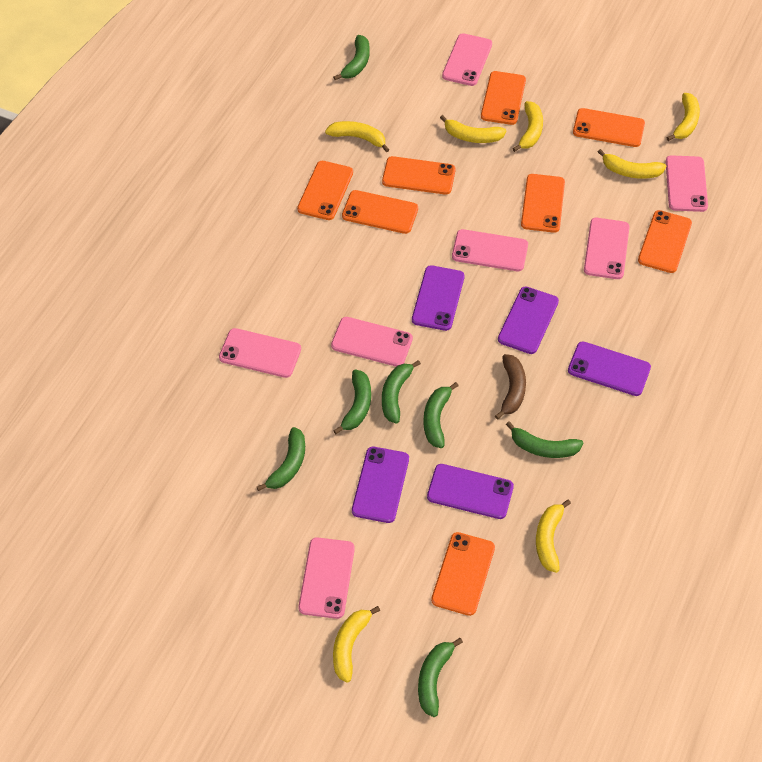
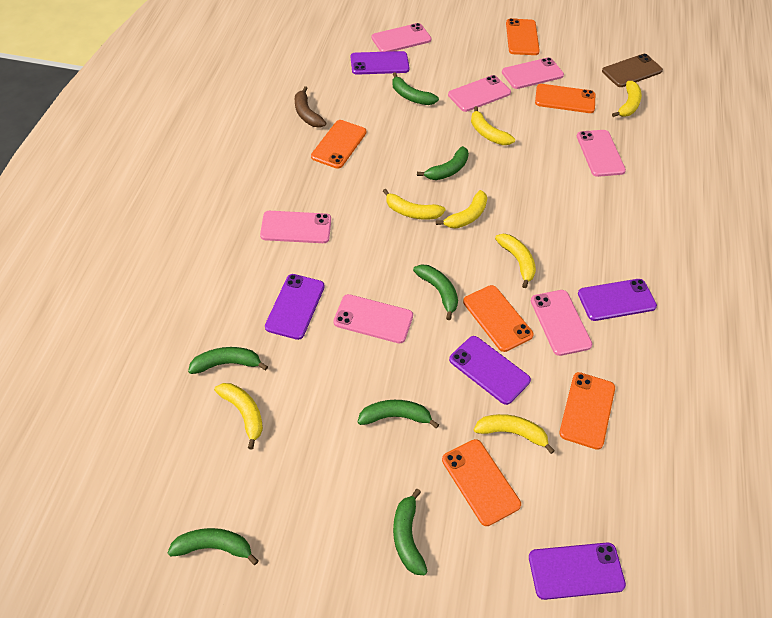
brown phone: 0 -> 1
orange phone: 8 -> 6

